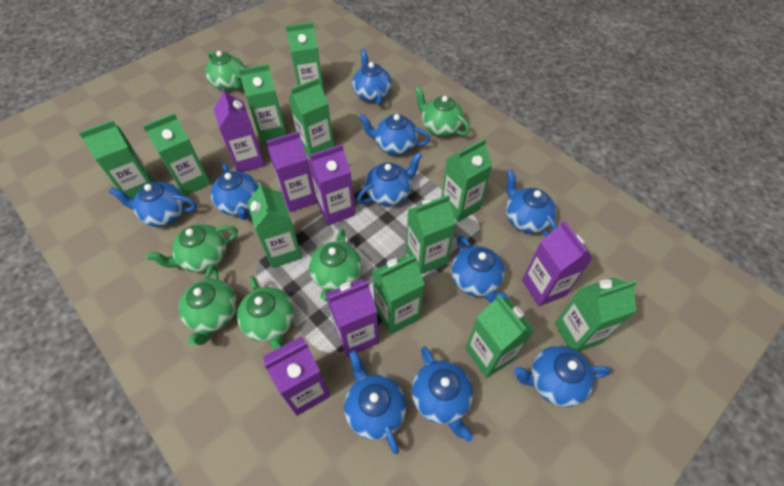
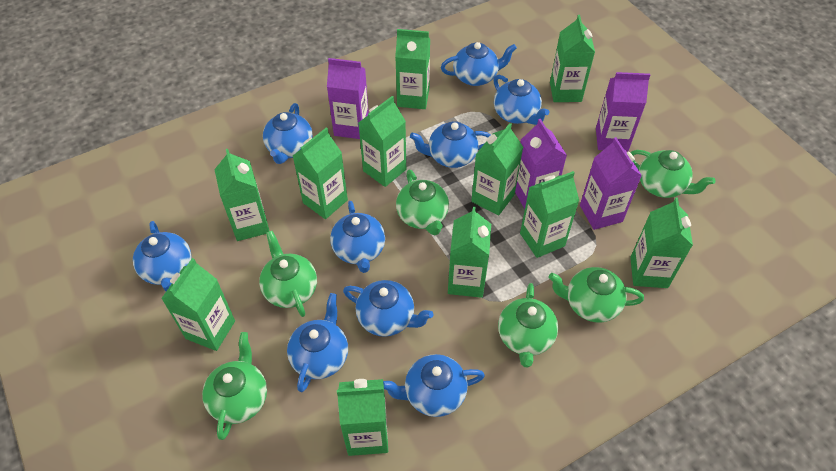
blue teapot: 10 -> 9
purple carton: 6 -> 4

